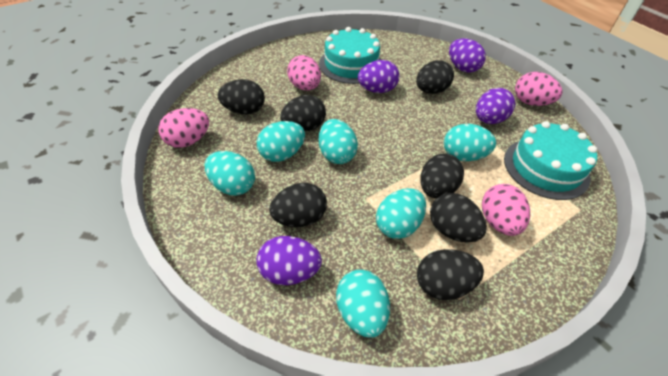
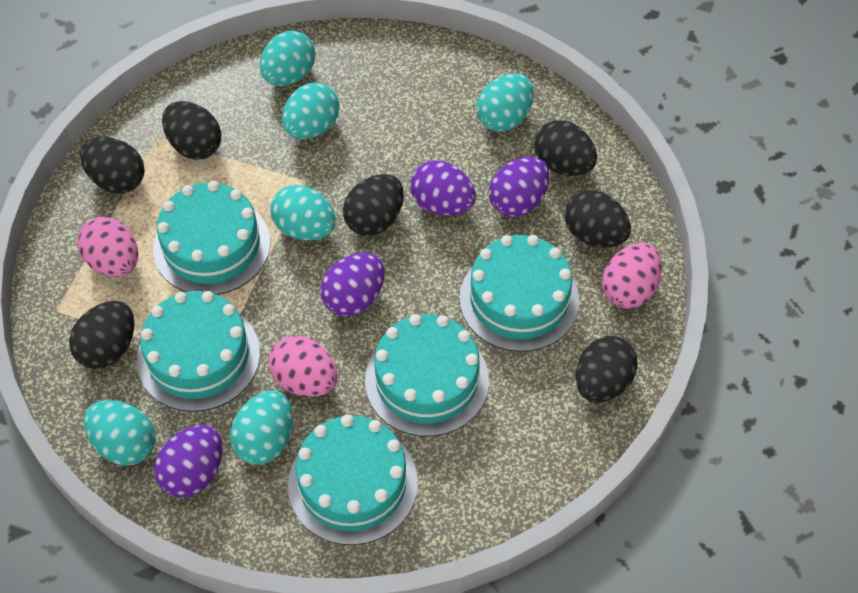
pink egg: 4 -> 3
turquoise cake: 2 -> 5

